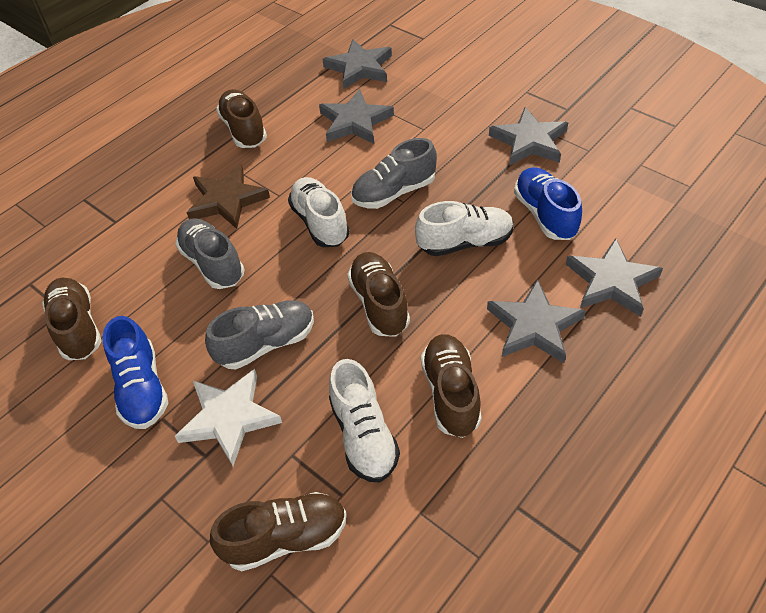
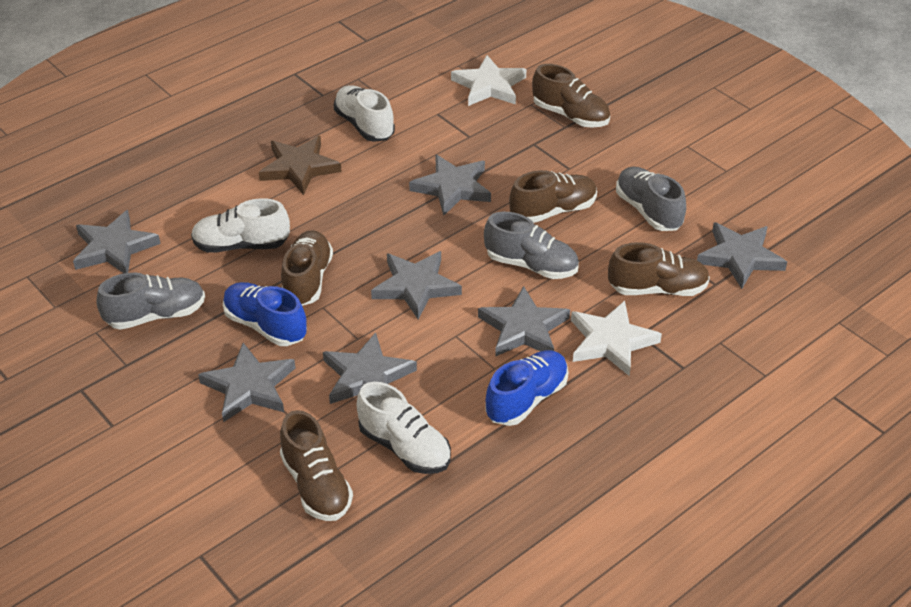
grey star: 5 -> 7
white star: 1 -> 2

